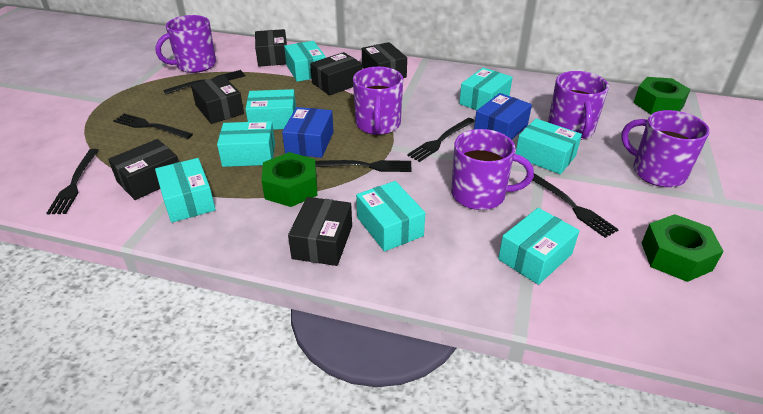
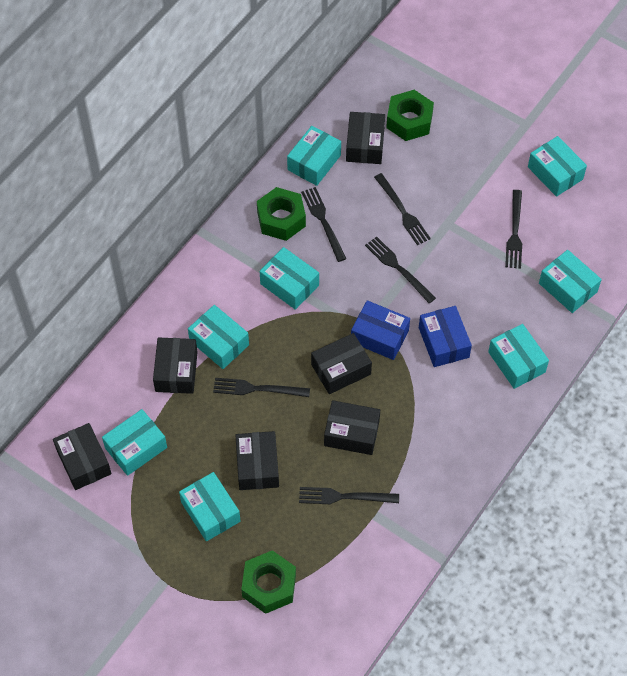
purple mug: 5 -> 0

